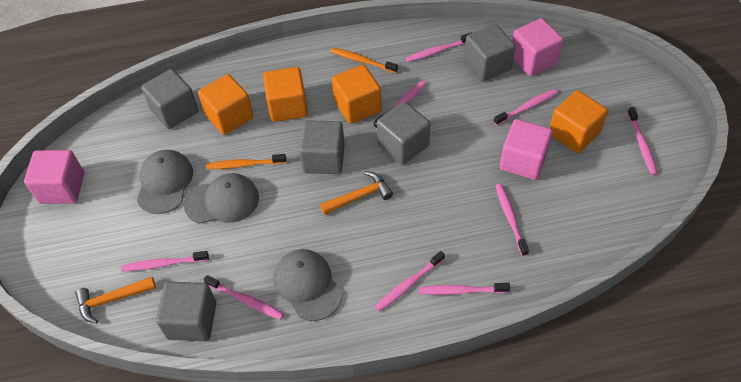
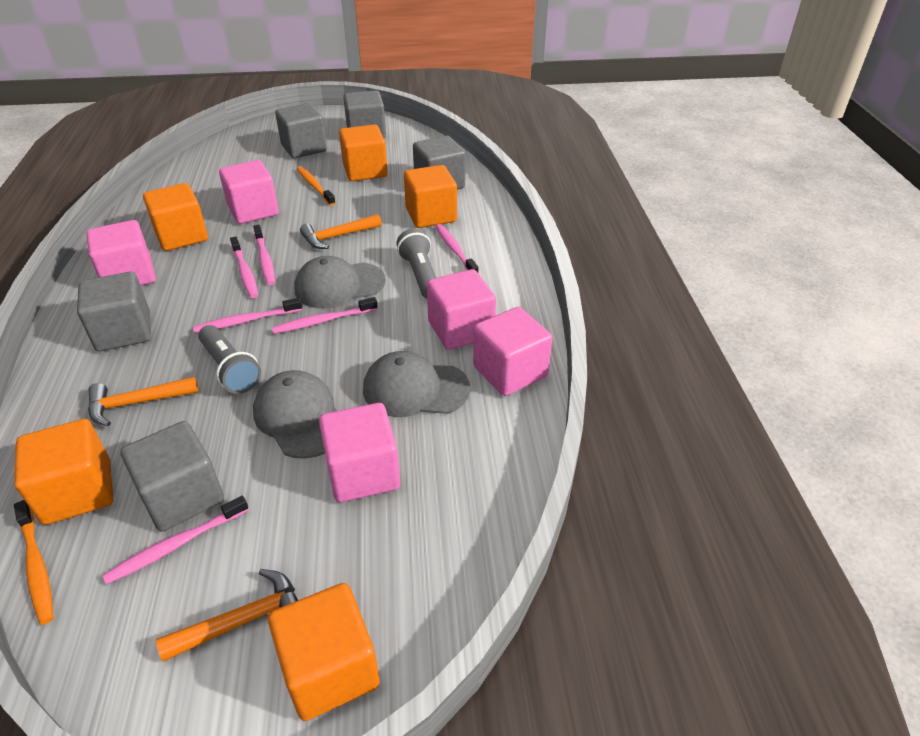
grey flashlight: 0 -> 2
orange cube: 4 -> 5
orange hammer: 2 -> 3
pink cube: 3 -> 5
pink toothbrush: 9 -> 6

